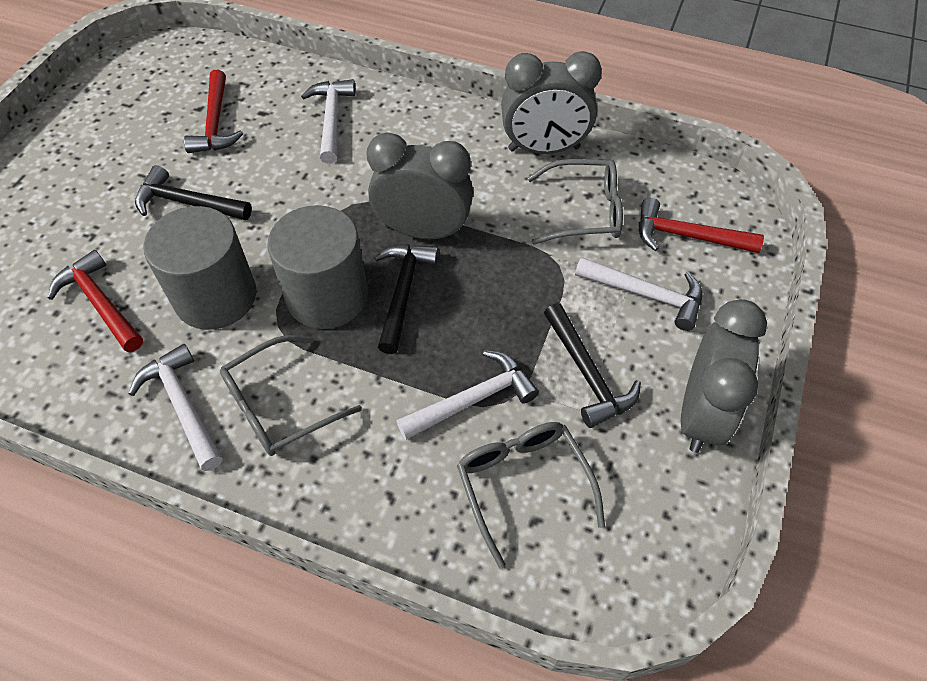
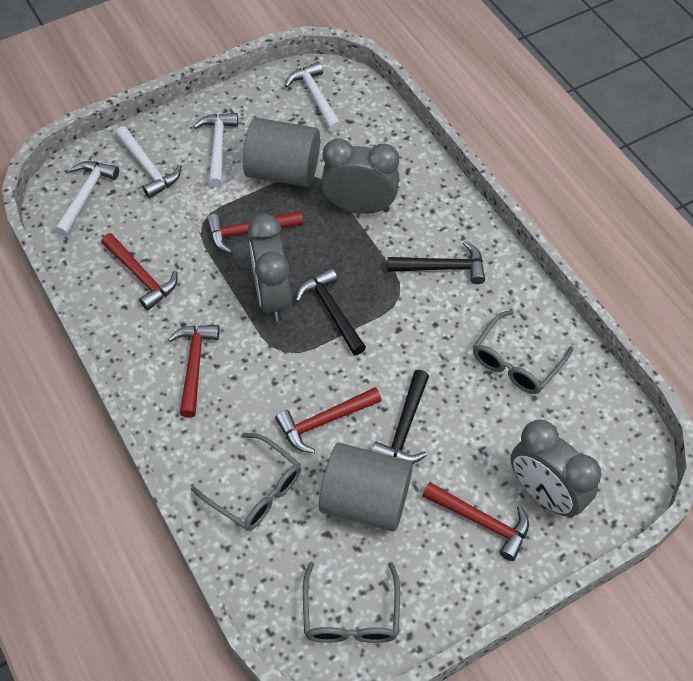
red hammer: 3 -> 5

